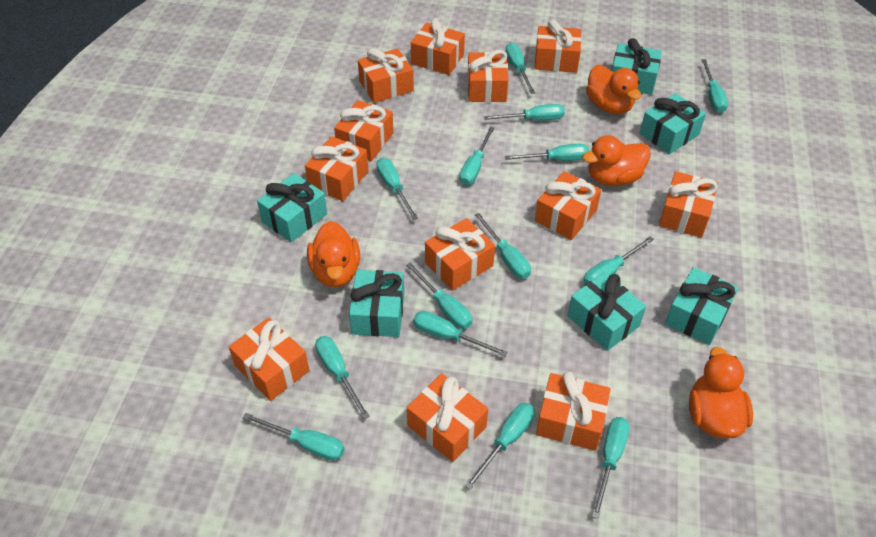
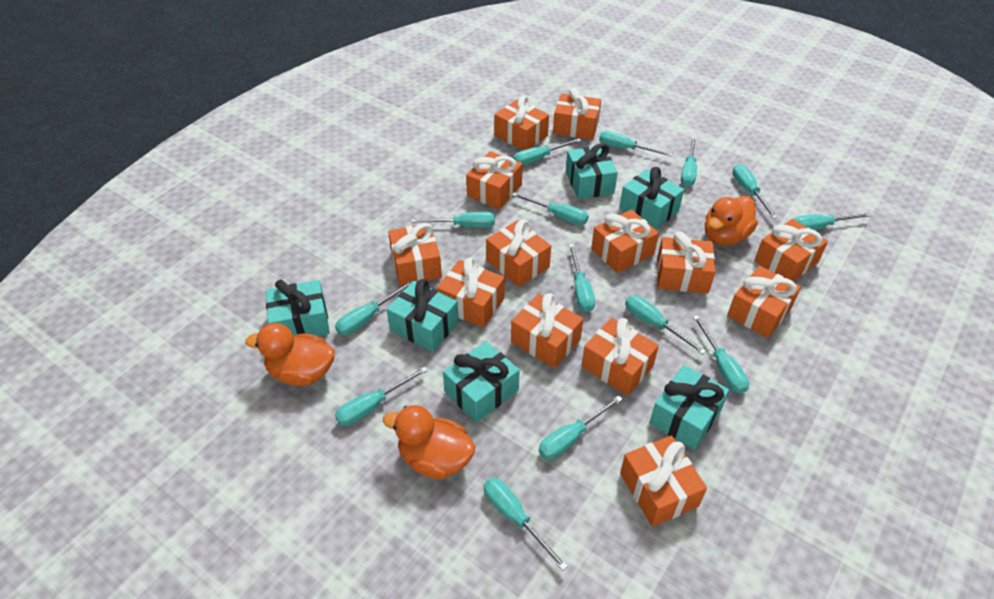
orange duck: 4 -> 3
orange gift: 12 -> 13

